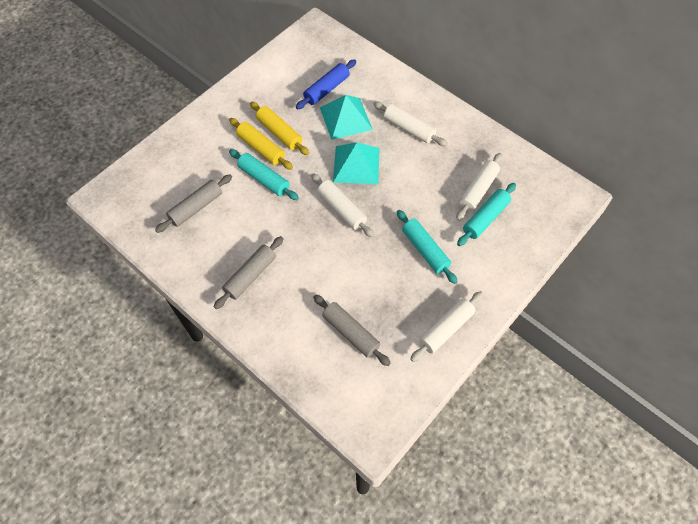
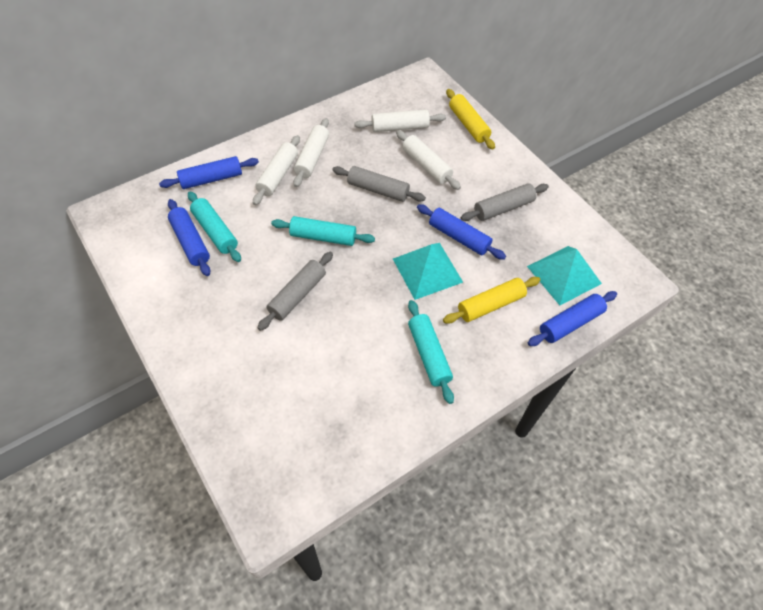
blue rolling pin: 1 -> 4

